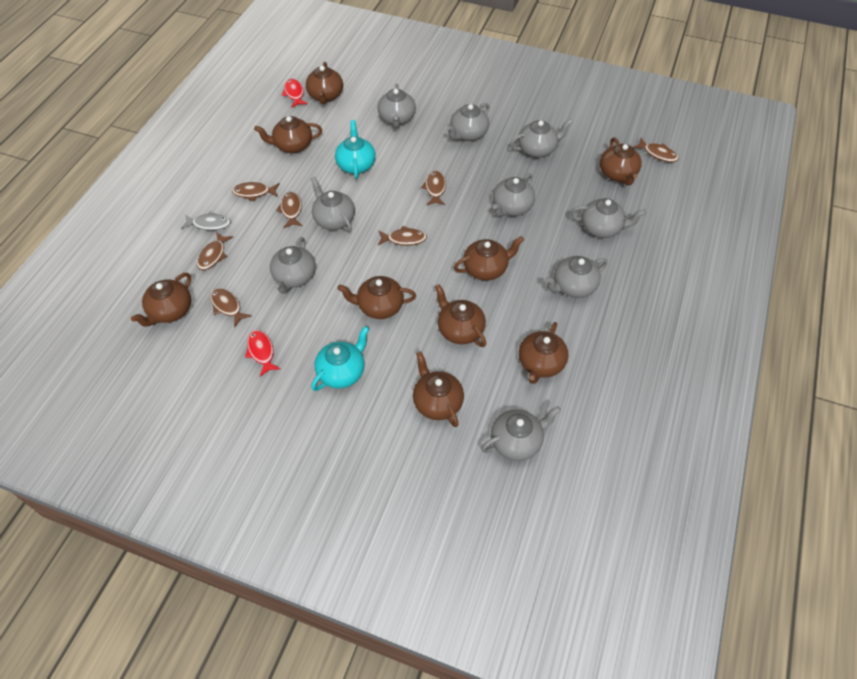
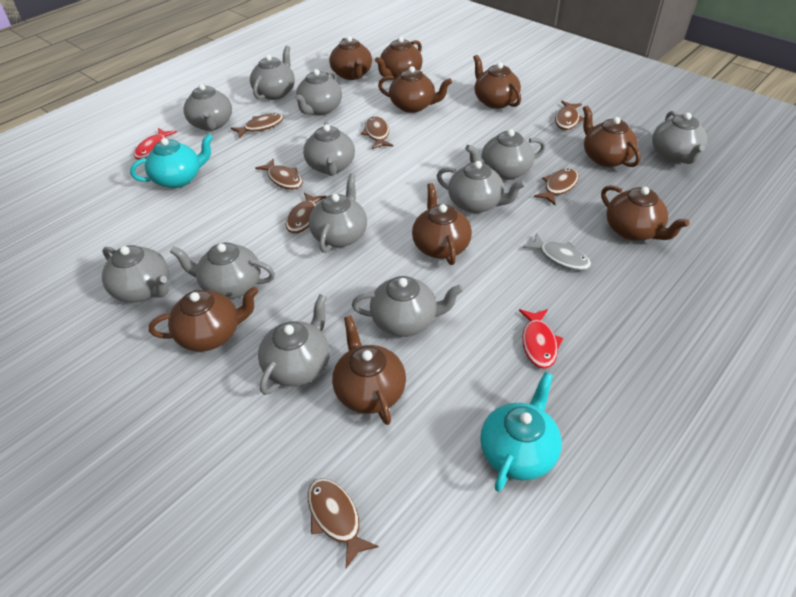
grey teapot: 9 -> 12

